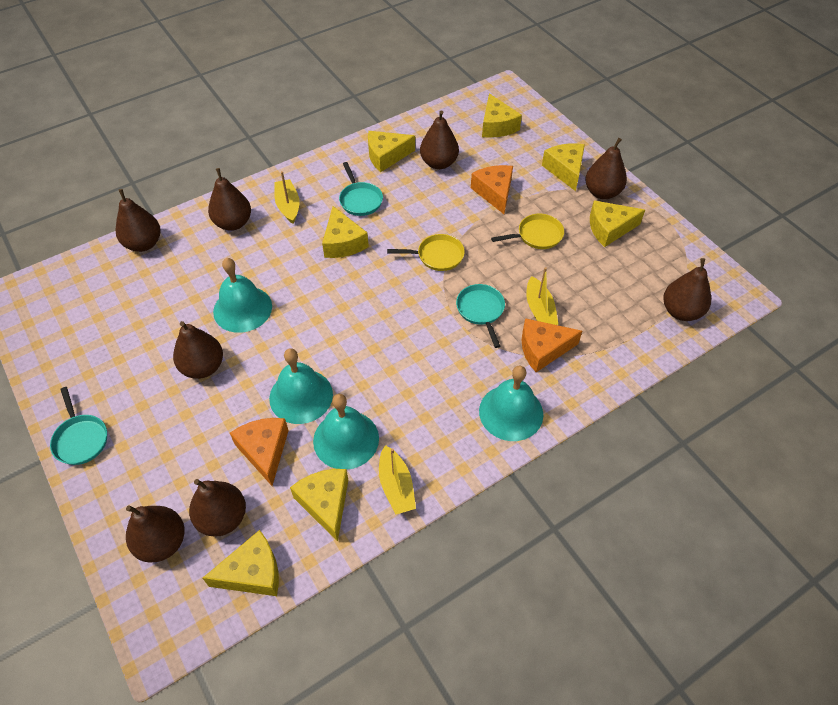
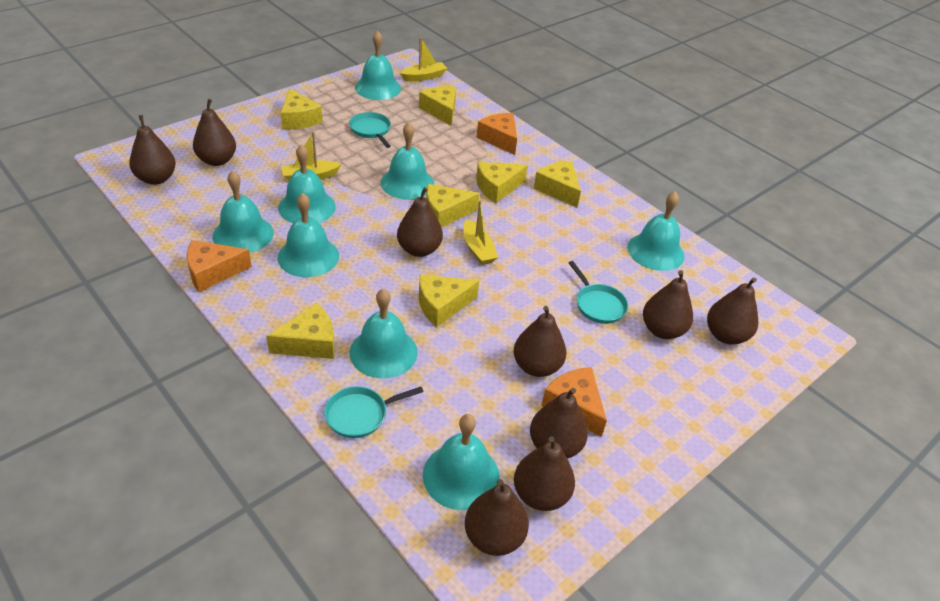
brown pear: 8 -> 9
turquoise bell: 4 -> 8
yellow pan: 2 -> 0

